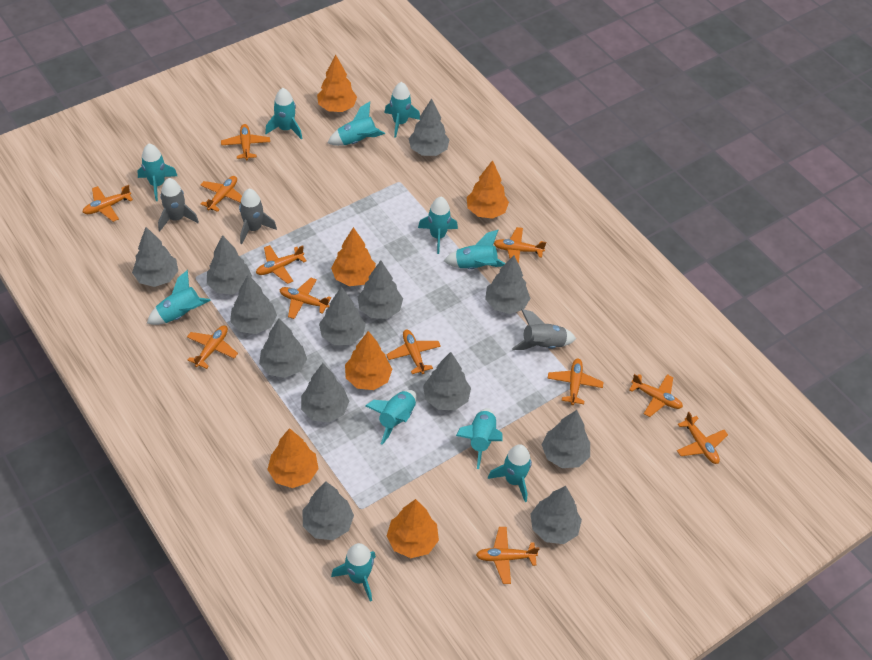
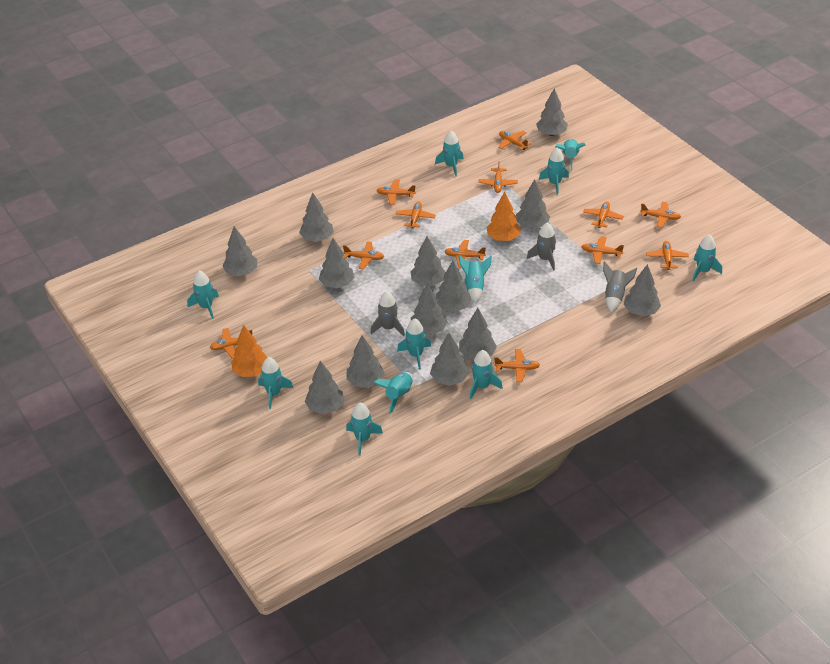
orange tree: 6 -> 2

